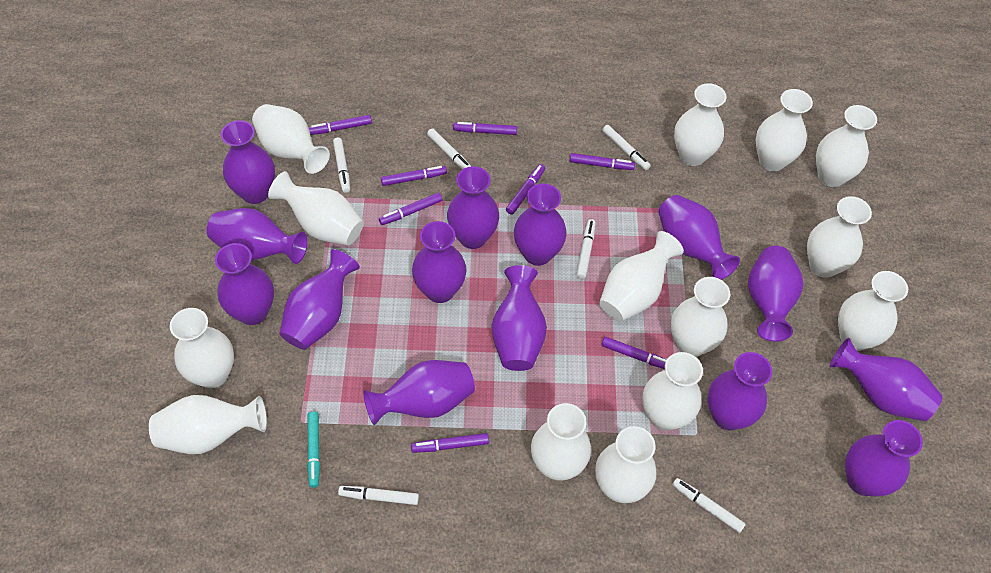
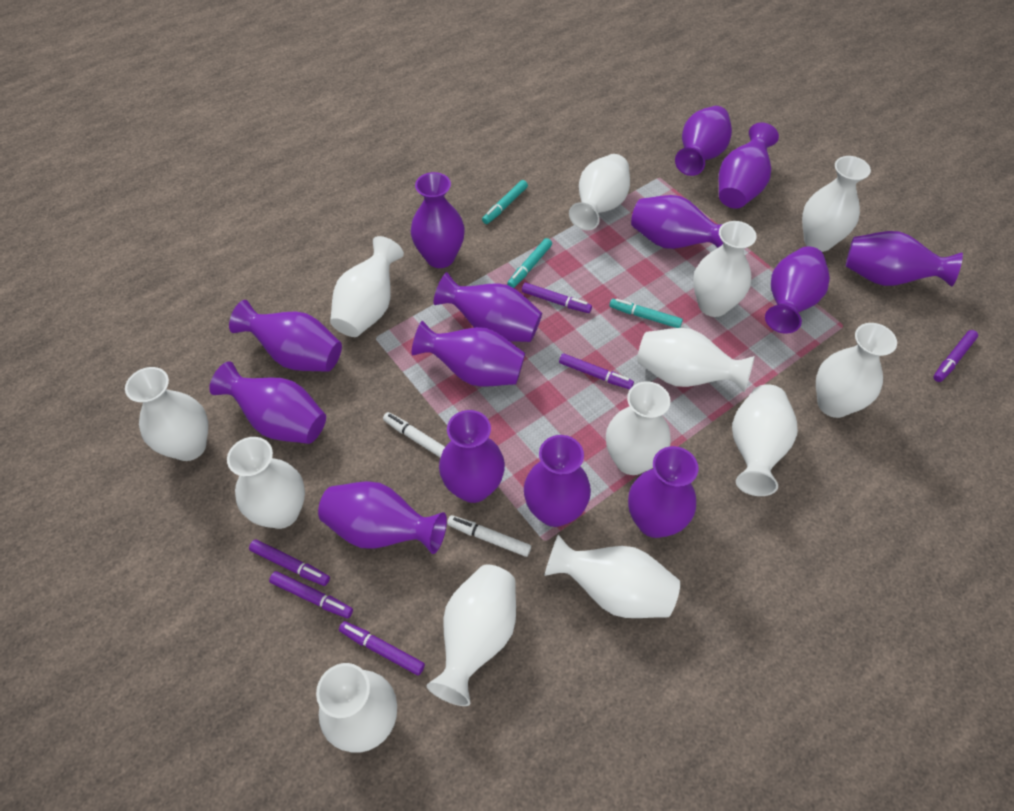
purple marker: 8 -> 6
turquoise marker: 1 -> 3
white marker: 6 -> 2
white vase: 14 -> 13

